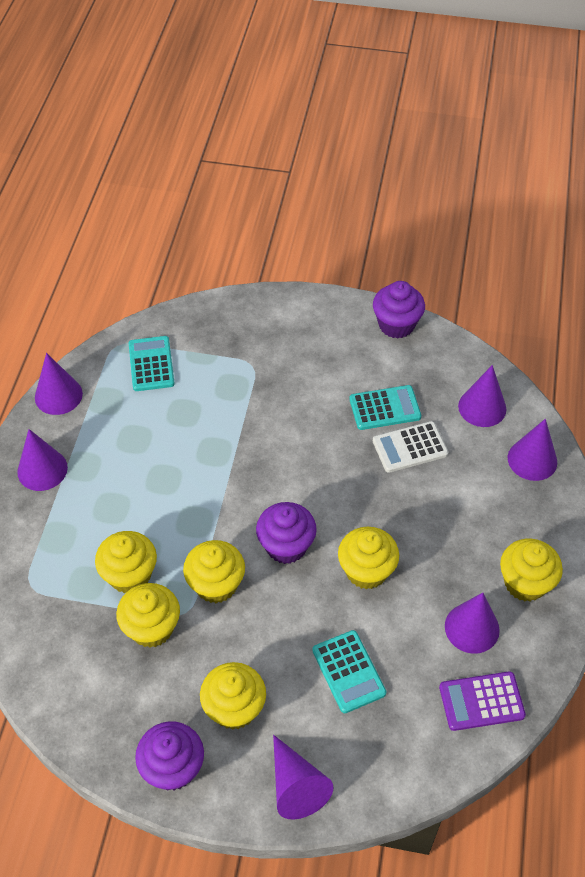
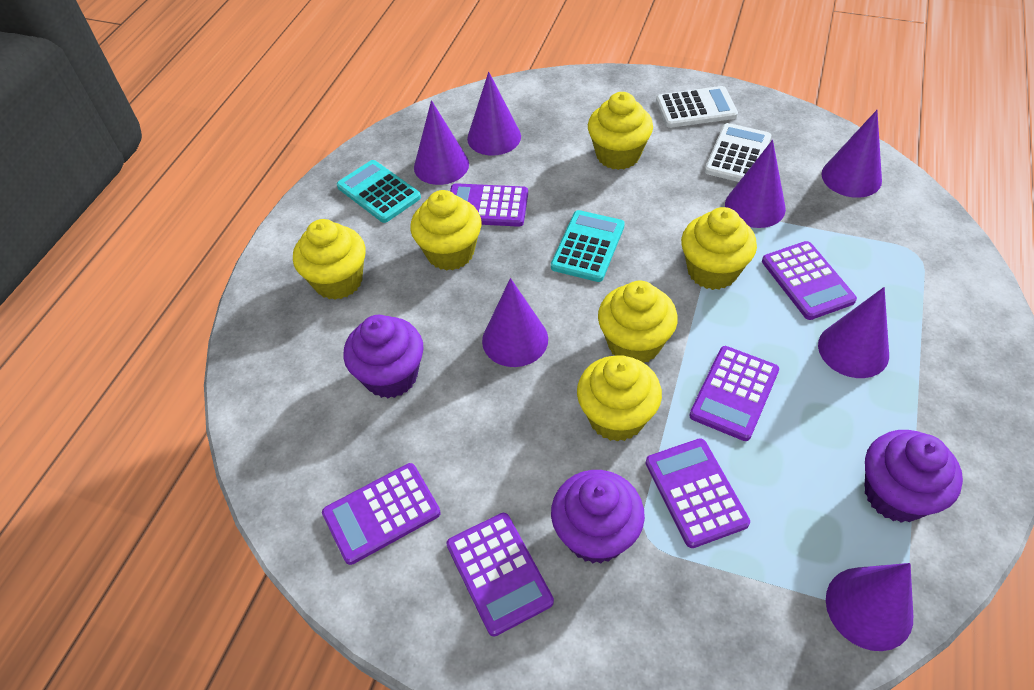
purple calculator: 1 -> 6
purple cone: 6 -> 7
turquoise calculator: 3 -> 2
white calculator: 1 -> 2

